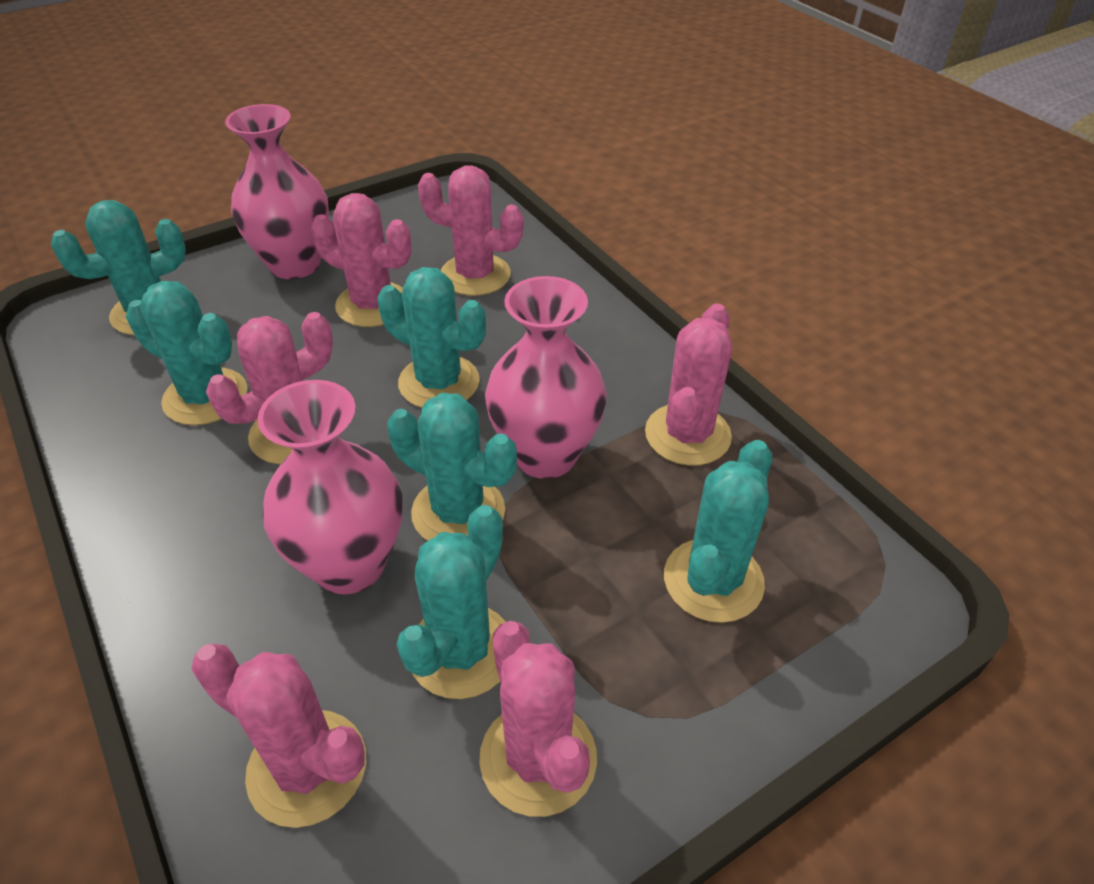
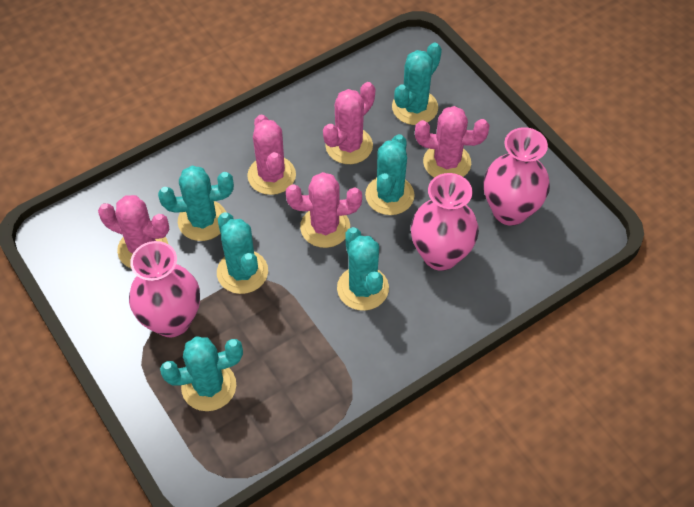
pink cactus: 6 -> 5

